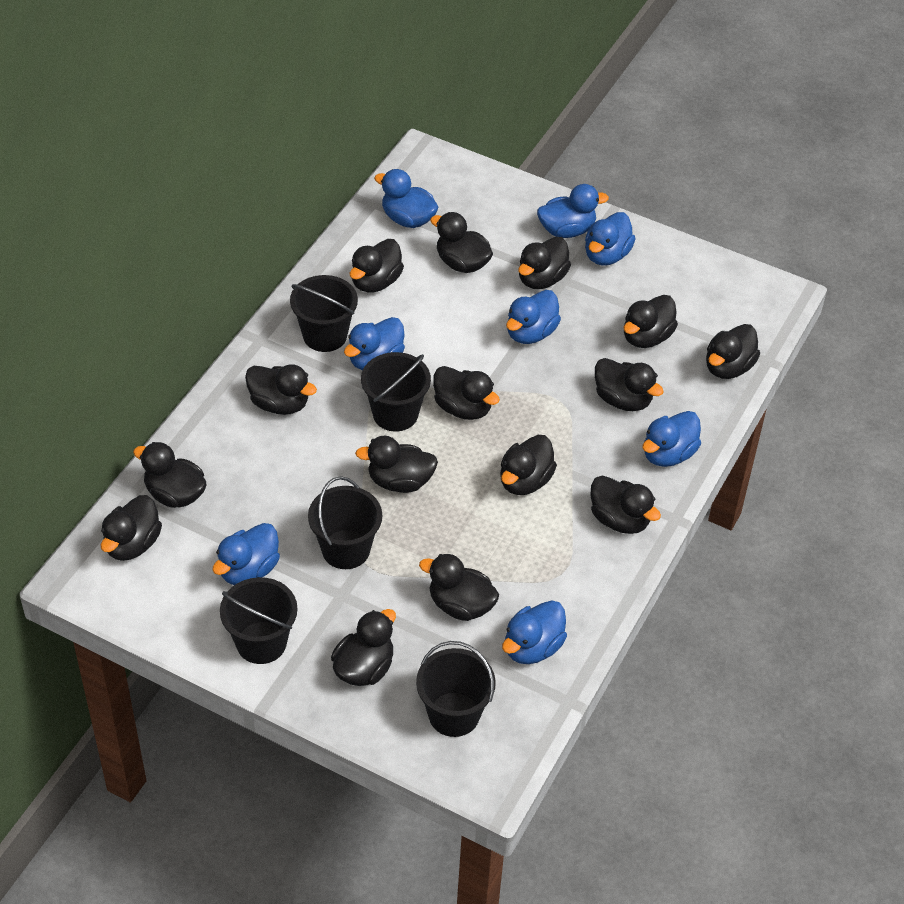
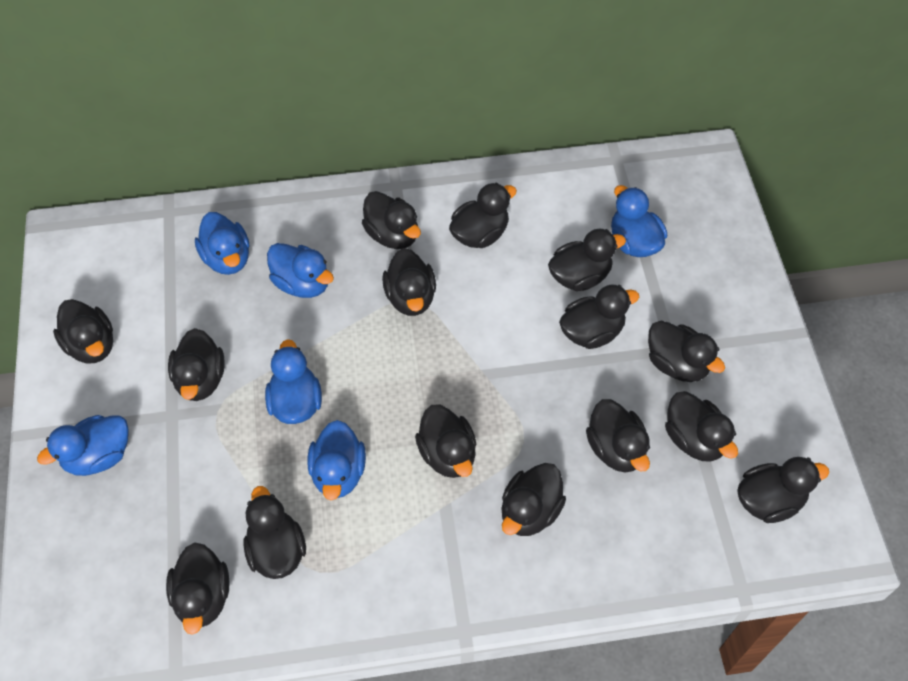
black bucket: 5 -> 0
blue duck: 8 -> 6

